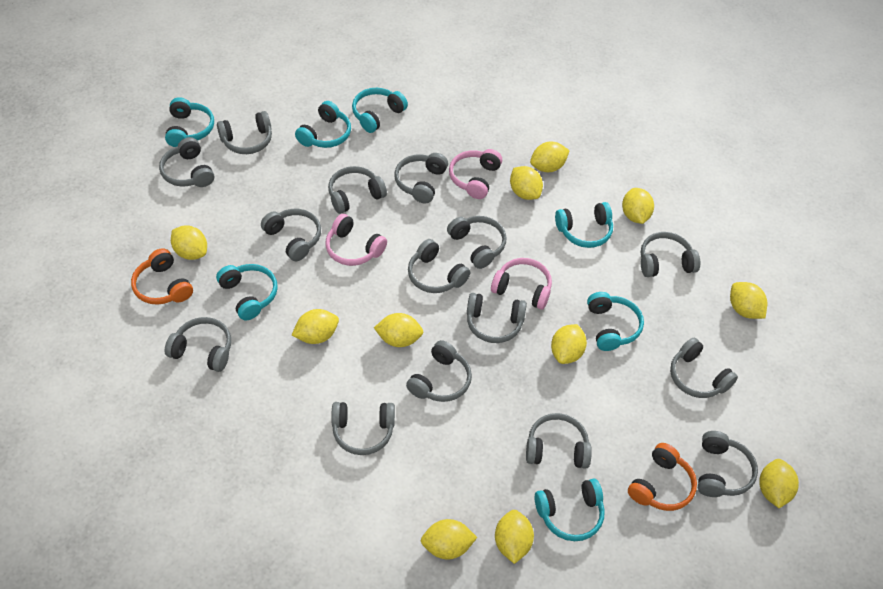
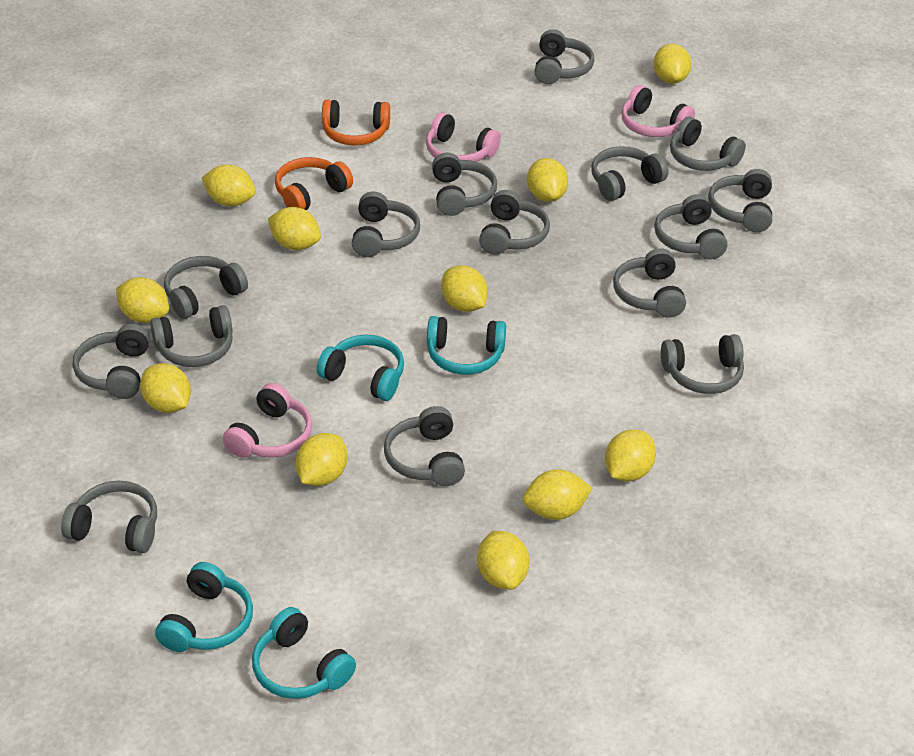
turquoise headphones: 7 -> 4

